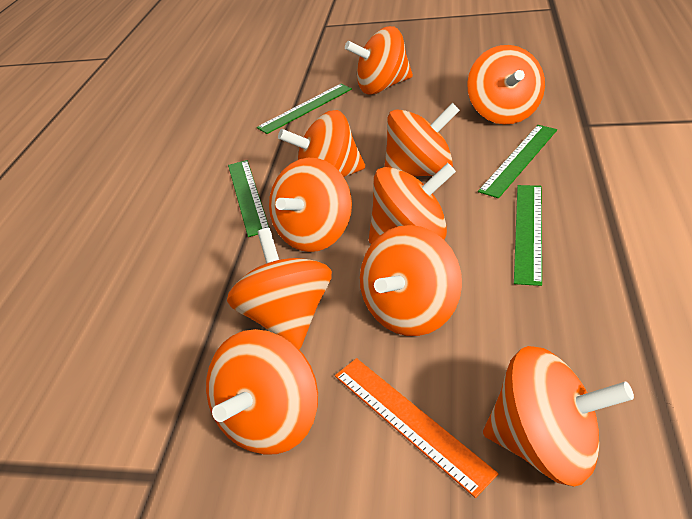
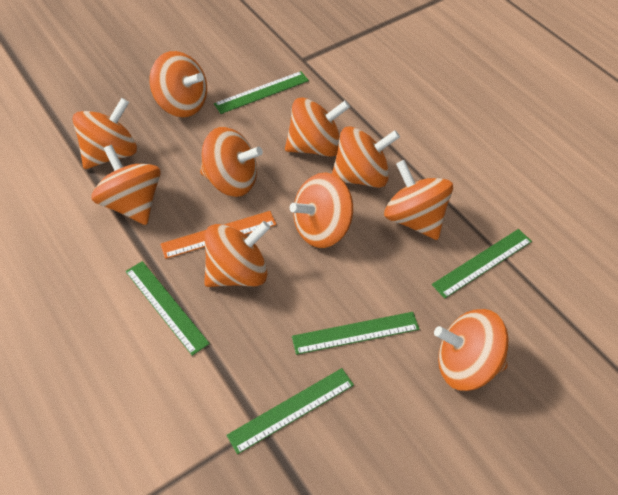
green ruler: 4 -> 5

